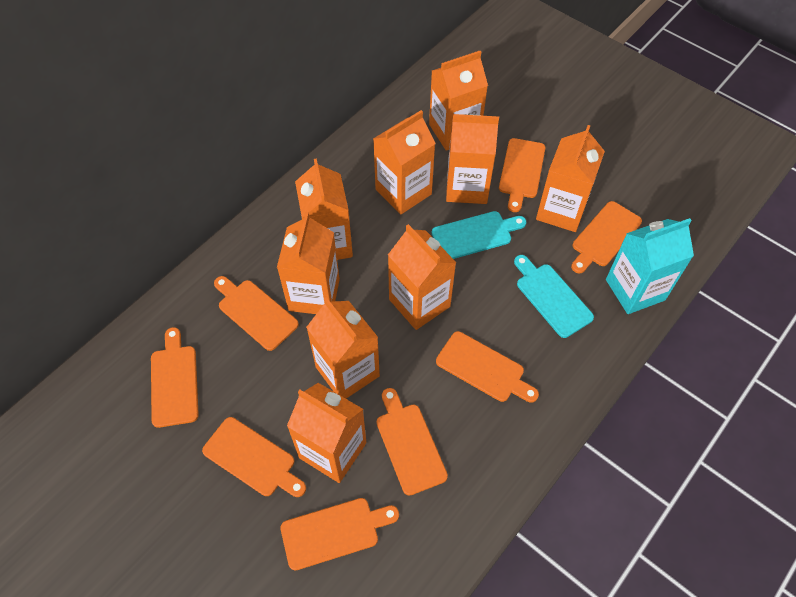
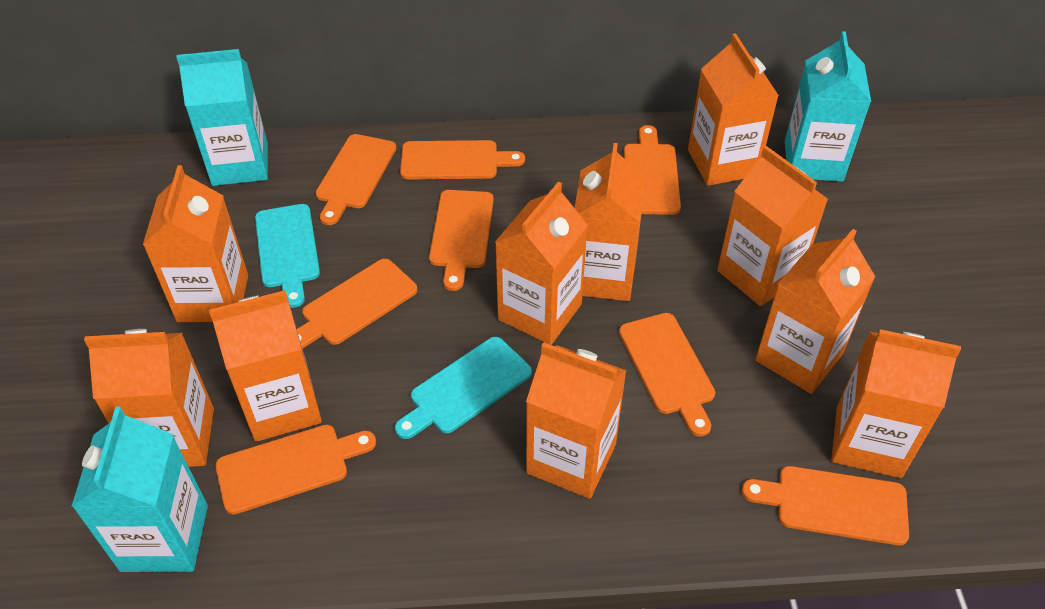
orange carton: 9 -> 10
turquoise carton: 1 -> 3

